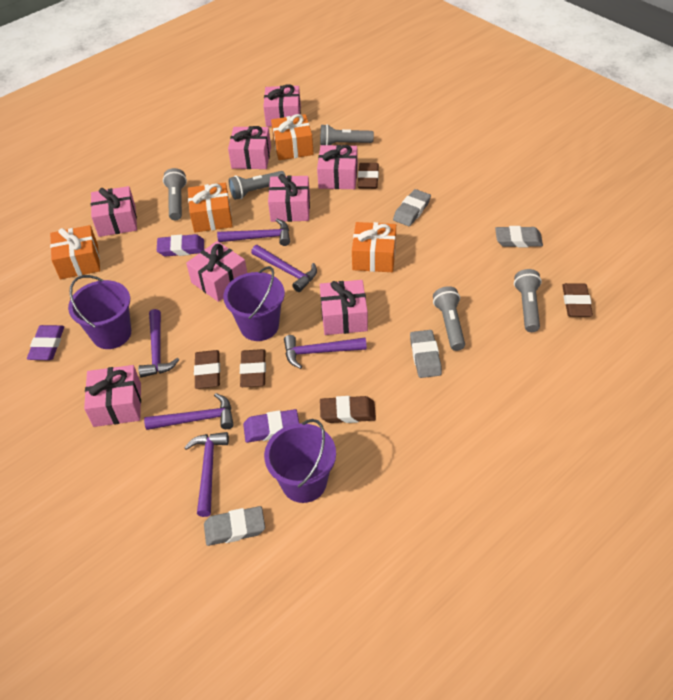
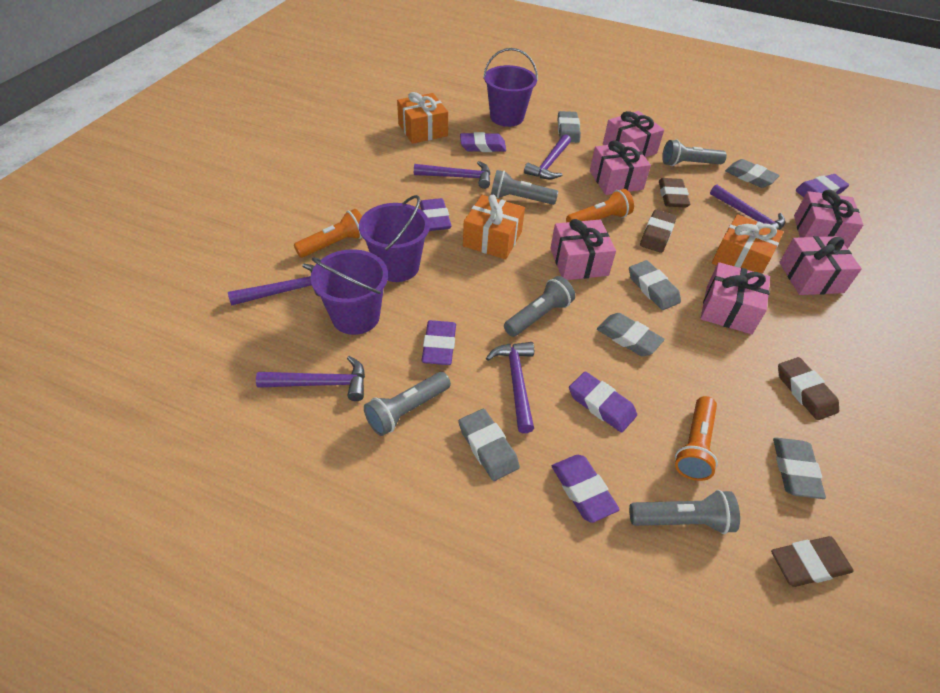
brown eraser: 5 -> 4
grey eraser: 4 -> 6
orange flashlight: 0 -> 3
orange gift: 4 -> 3
pink gift: 8 -> 6
purple eraser: 3 -> 6

